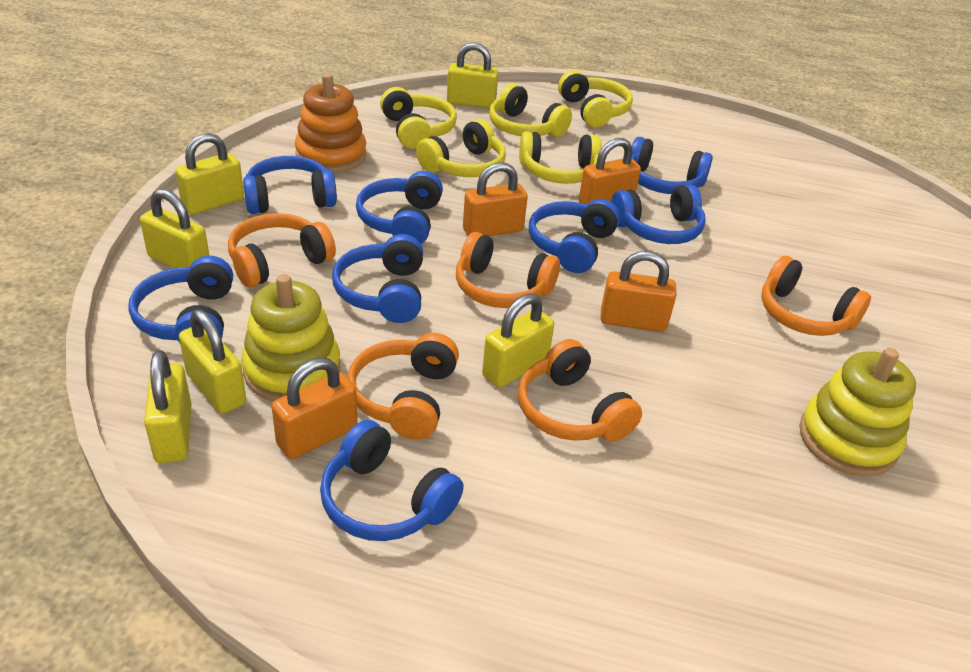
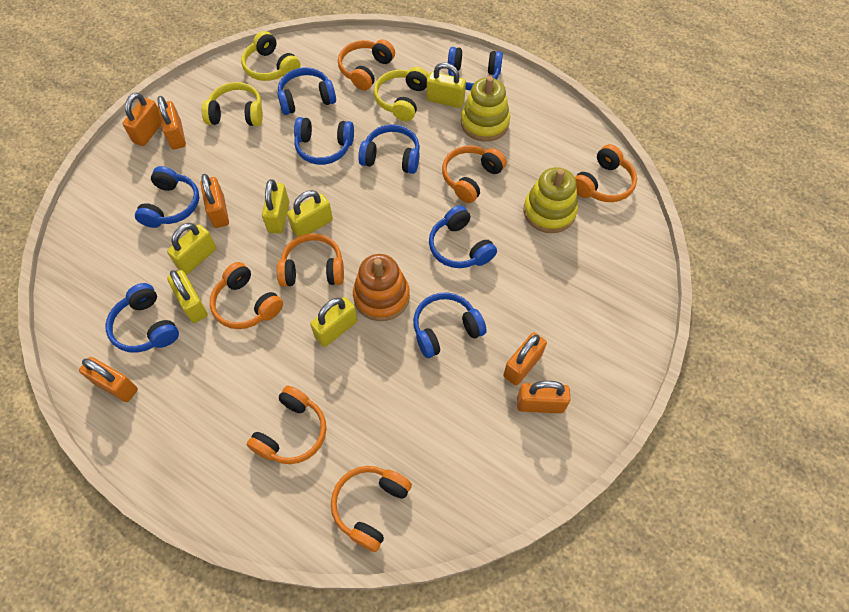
orange headphones: 5 -> 7
orange padlock: 4 -> 6
yellow headphones: 5 -> 3

